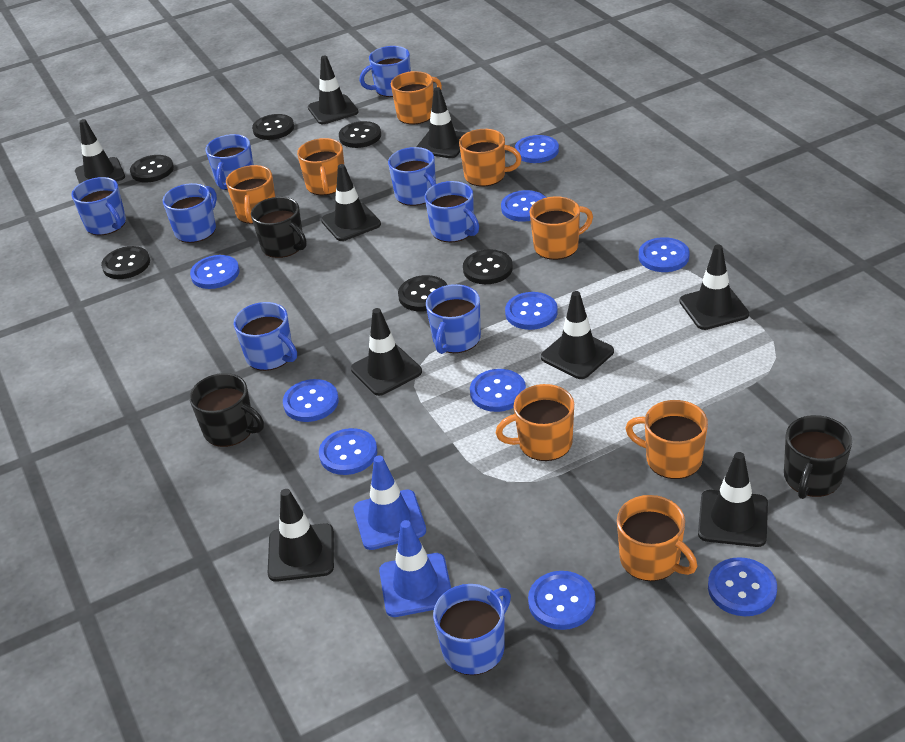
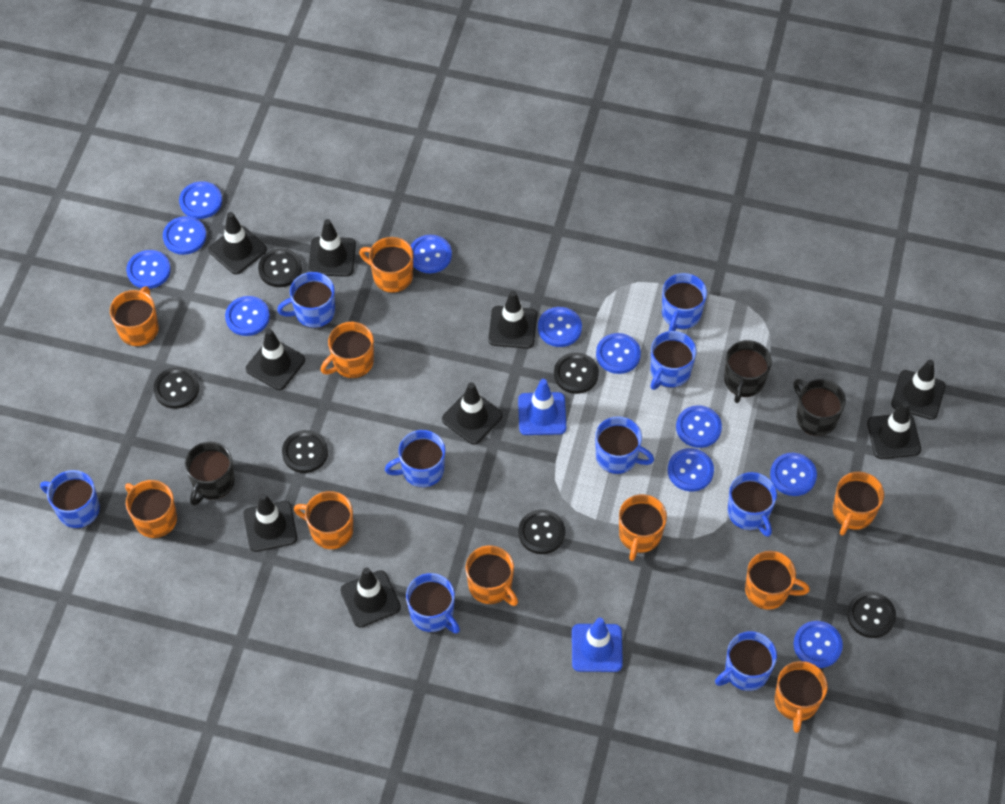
blue button: 10 -> 11
orange mug: 8 -> 10

